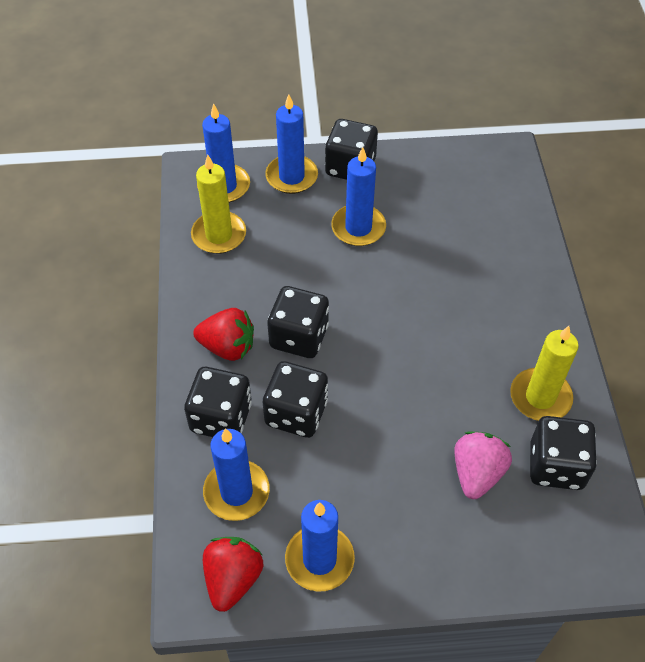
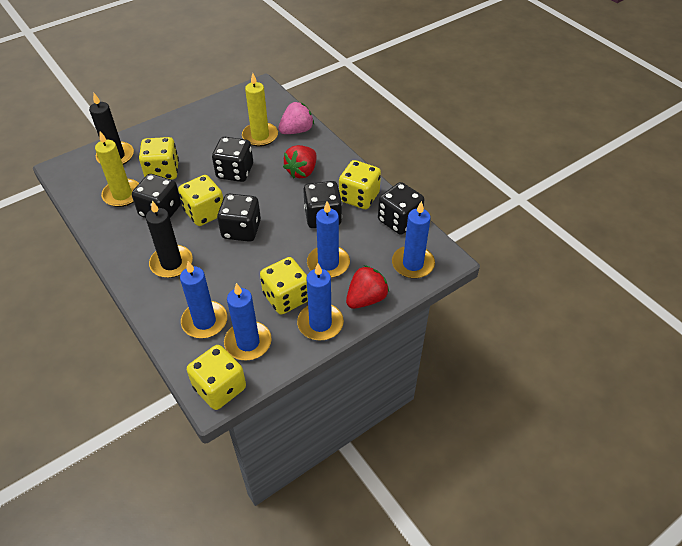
black candle: 0 -> 2
yellow dice: 0 -> 5

